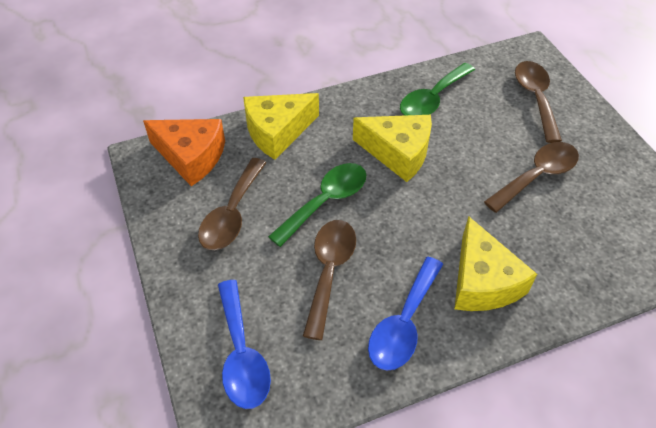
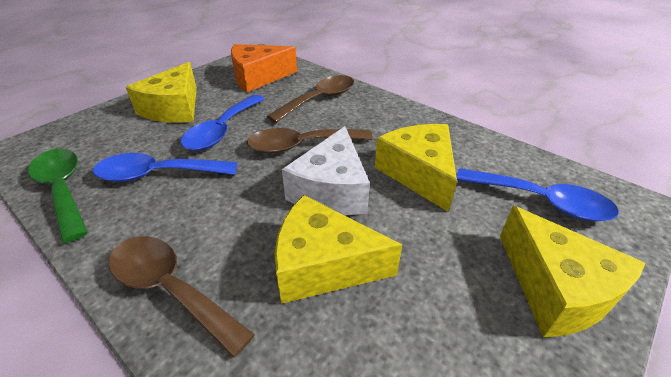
blue spoon: 2 -> 3
brown spoon: 4 -> 3
green spoon: 2 -> 1
white cheese: 0 -> 1
yellow cheese: 3 -> 4

